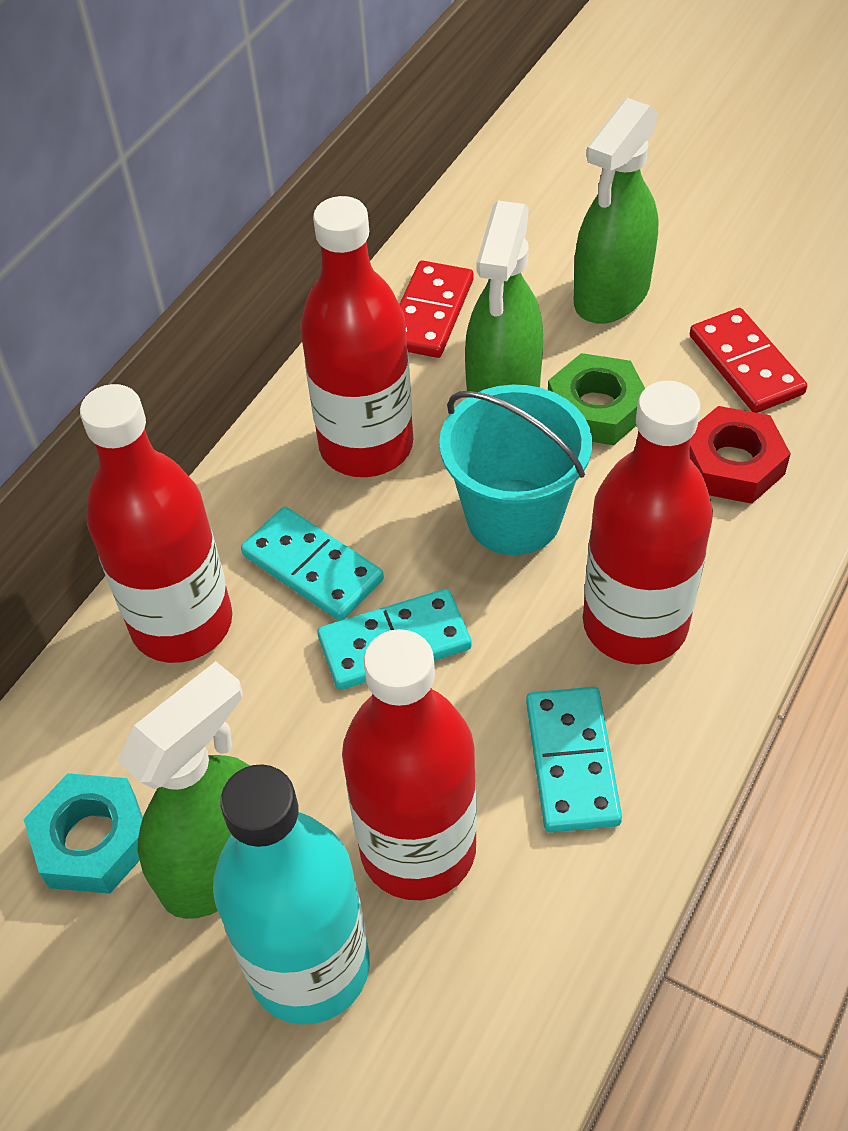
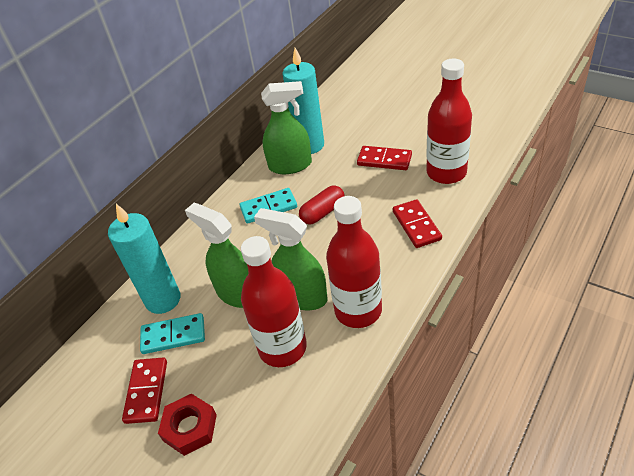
green nut: 1 -> 0
red bottle: 4 -> 3
red capsule: 0 -> 1
red domino: 2 -> 3
turquoise bottle: 1 -> 0
turquoise bucket: 1 -> 0
turquoise candle: 0 -> 2
turquoise domino: 3 -> 2
turquoise nut: 1 -> 0

